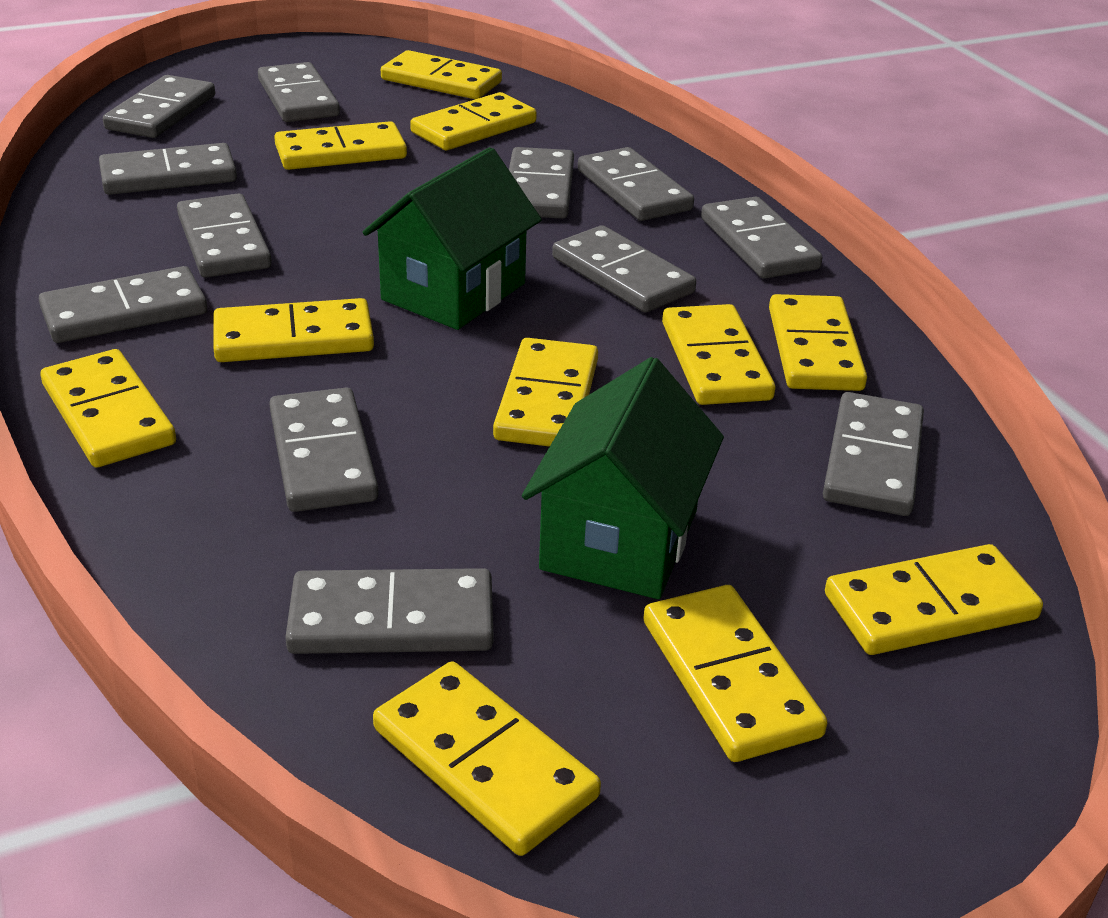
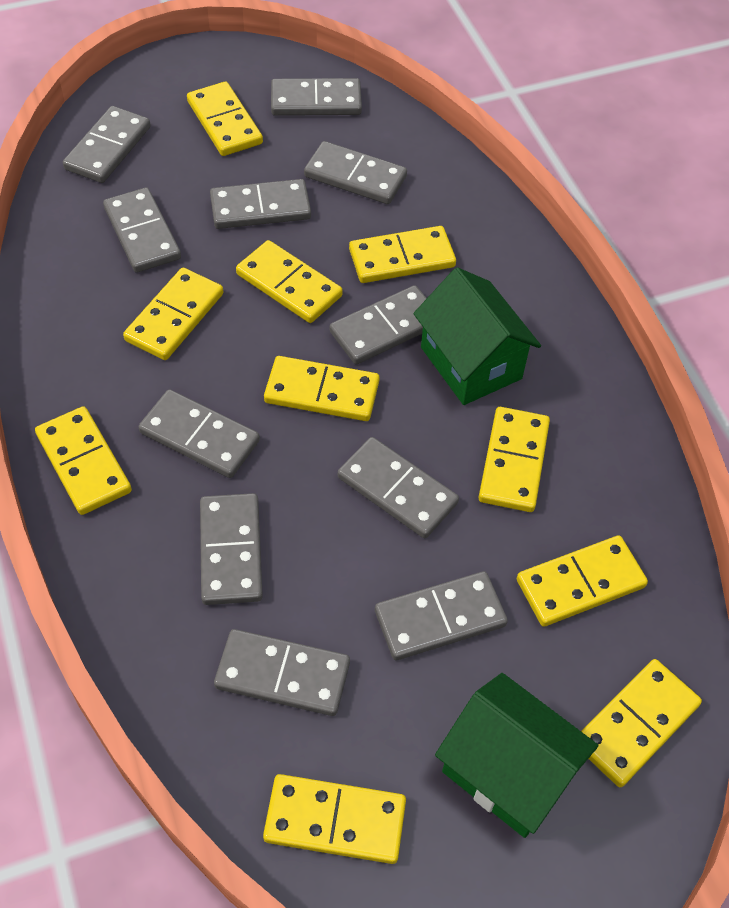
grey domino: 12 -> 11
yellow domino: 11 -> 10

